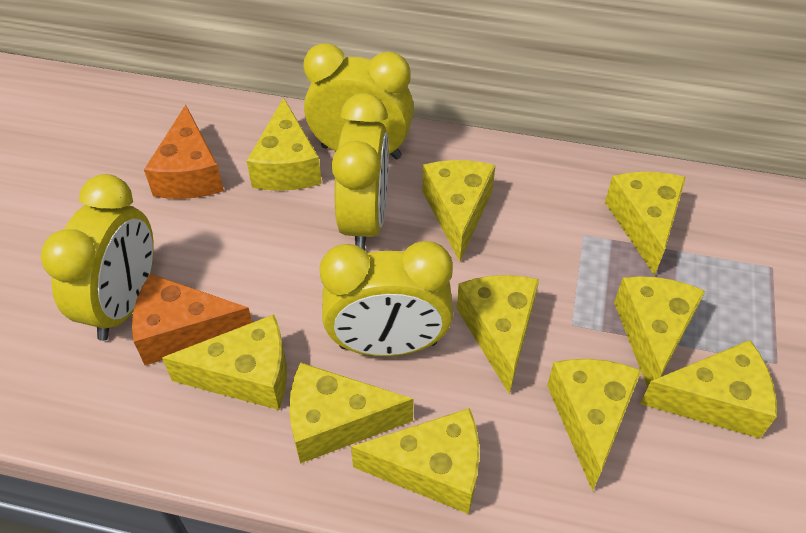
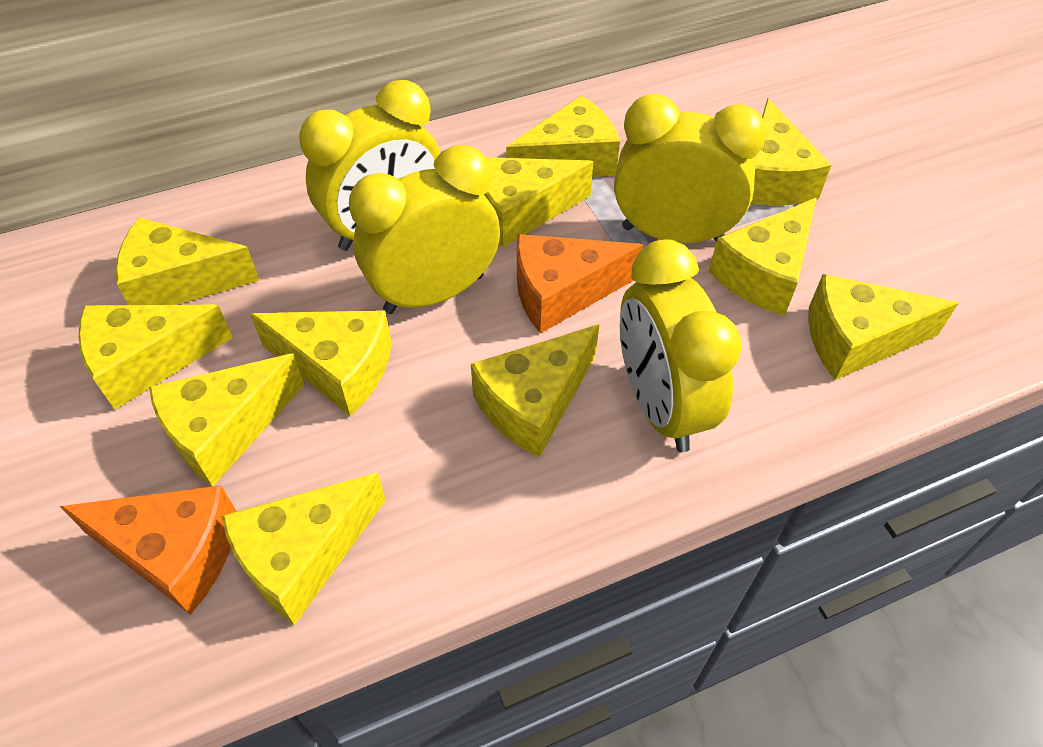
yellow cheese: 10 -> 11

